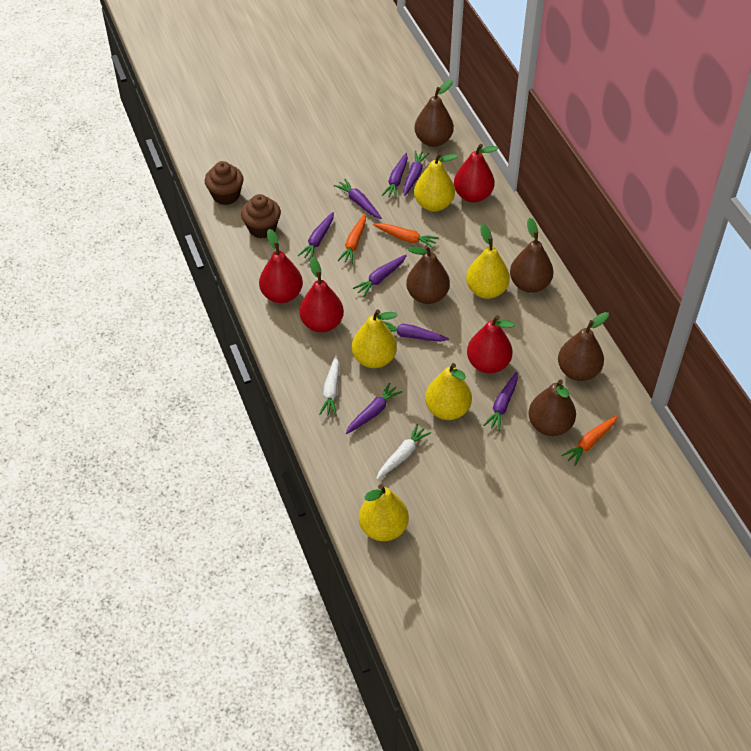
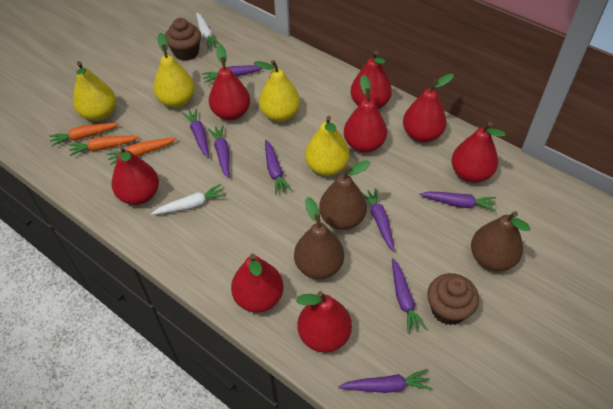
brown pear: 5 -> 3
red pear: 4 -> 8
yellow pear: 5 -> 4

